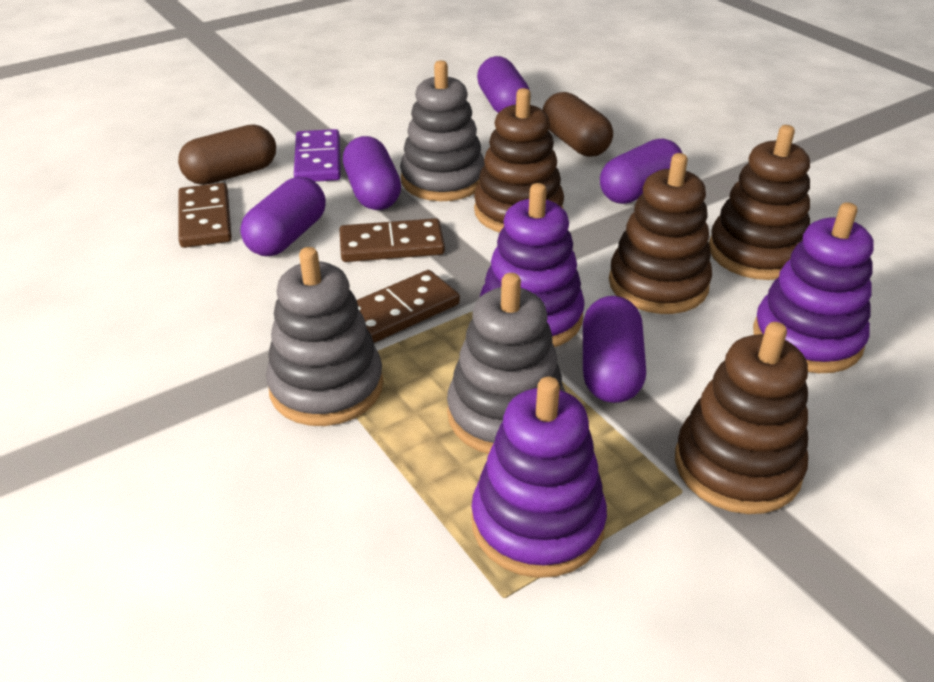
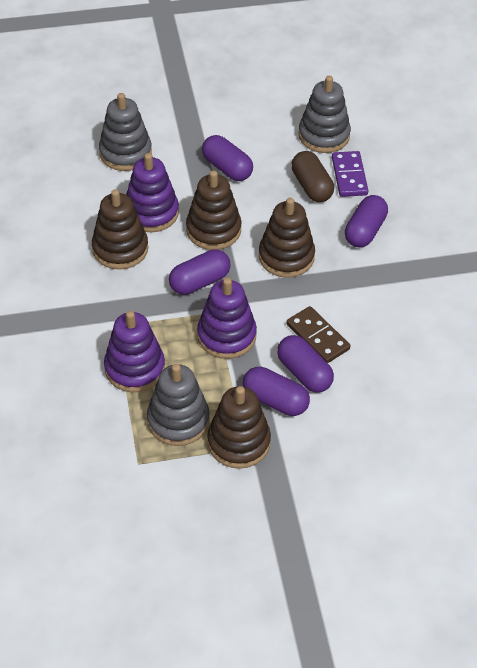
brown capsule: 2 -> 1
brown domino: 3 -> 1

